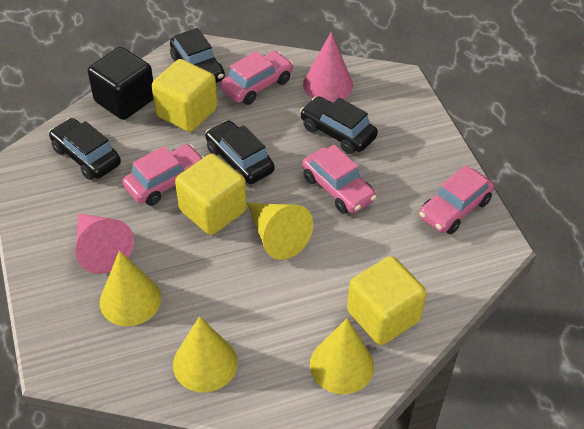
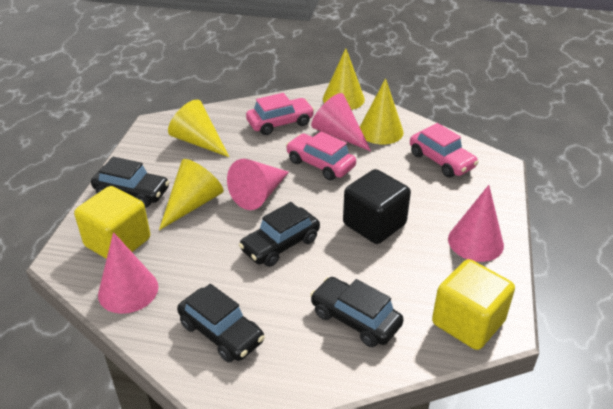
pink car: 4 -> 3
pink cone: 2 -> 4
yellow cube: 3 -> 2

